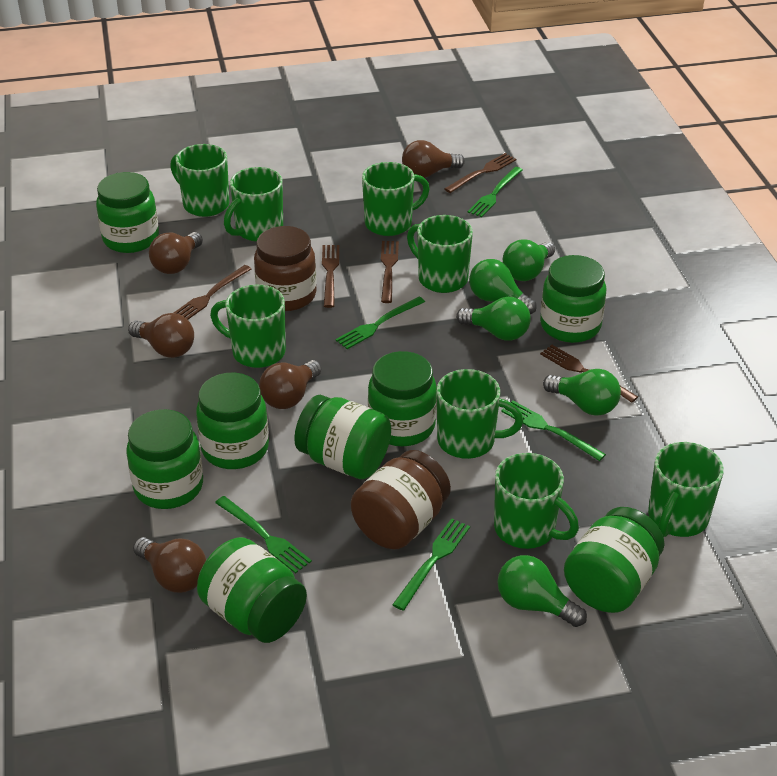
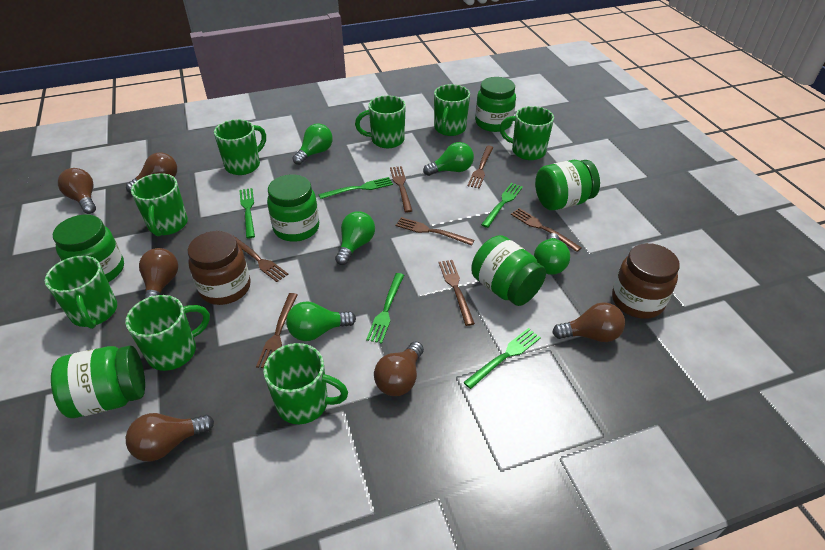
brown fork: 5 -> 7
brown light bulb: 5 -> 6
green jar: 8 -> 6

